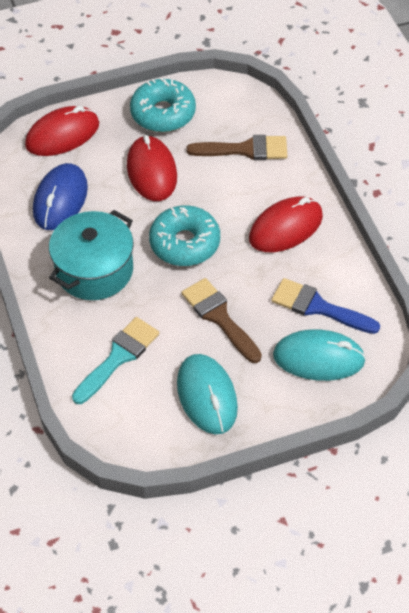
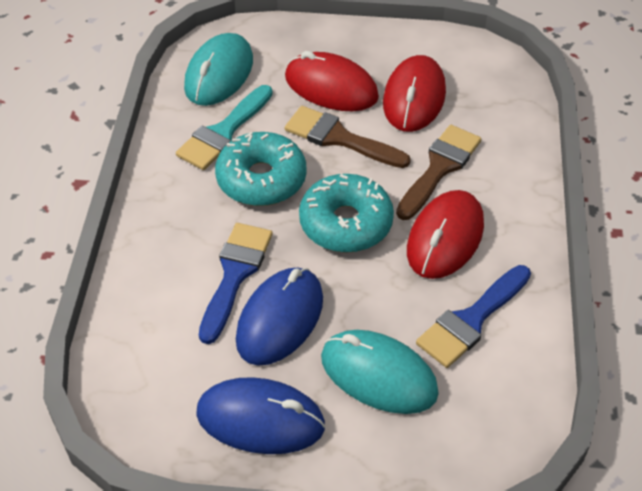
blue brush: 1 -> 2
blue mouse: 1 -> 2
turquoise pot: 1 -> 0

